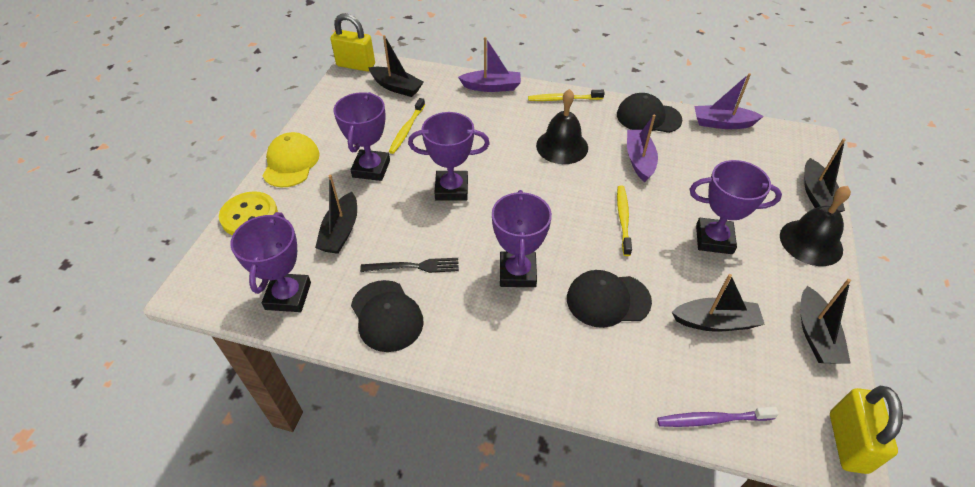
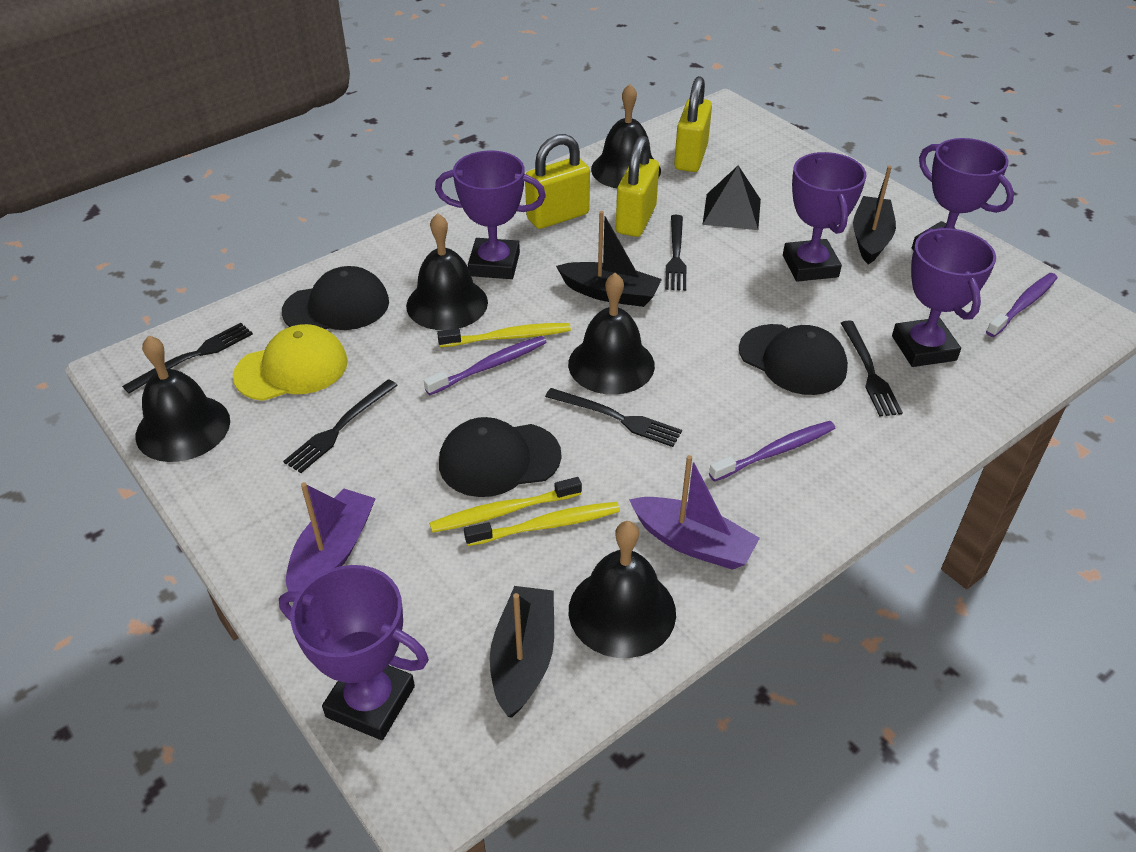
black bell: 2 -> 5
black boat: 5 -> 3
black fork: 1 -> 5
black pyramid: 0 -> 1
purple boat: 3 -> 2
purple toothbrush: 1 -> 3
yellow button: 1 -> 0
yellow padlock: 2 -> 3

